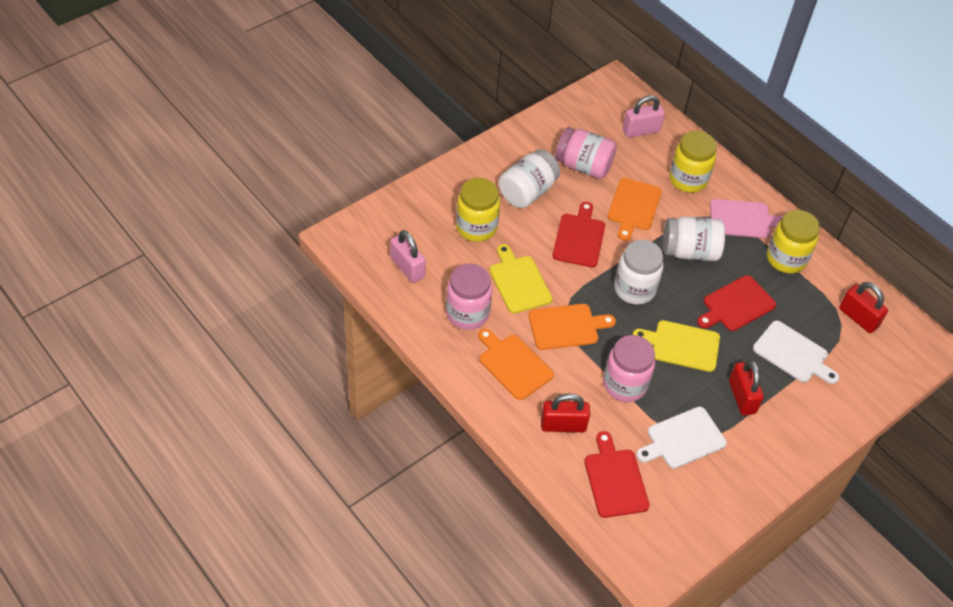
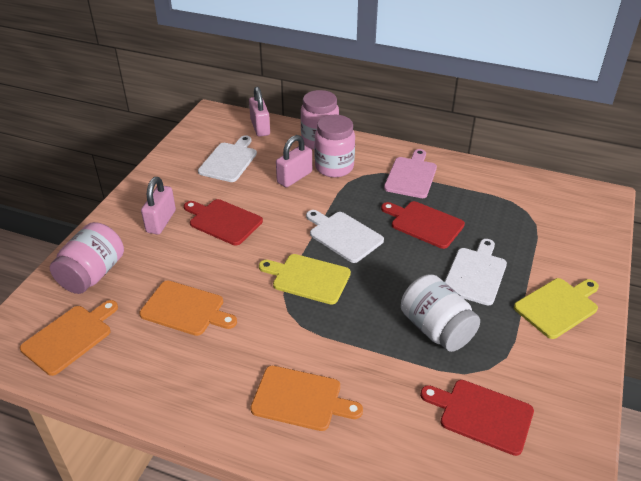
pink padlock: 2 -> 3
red padlock: 3 -> 0
white cutting board: 2 -> 3
white jar: 3 -> 1
yellow jar: 3 -> 0

